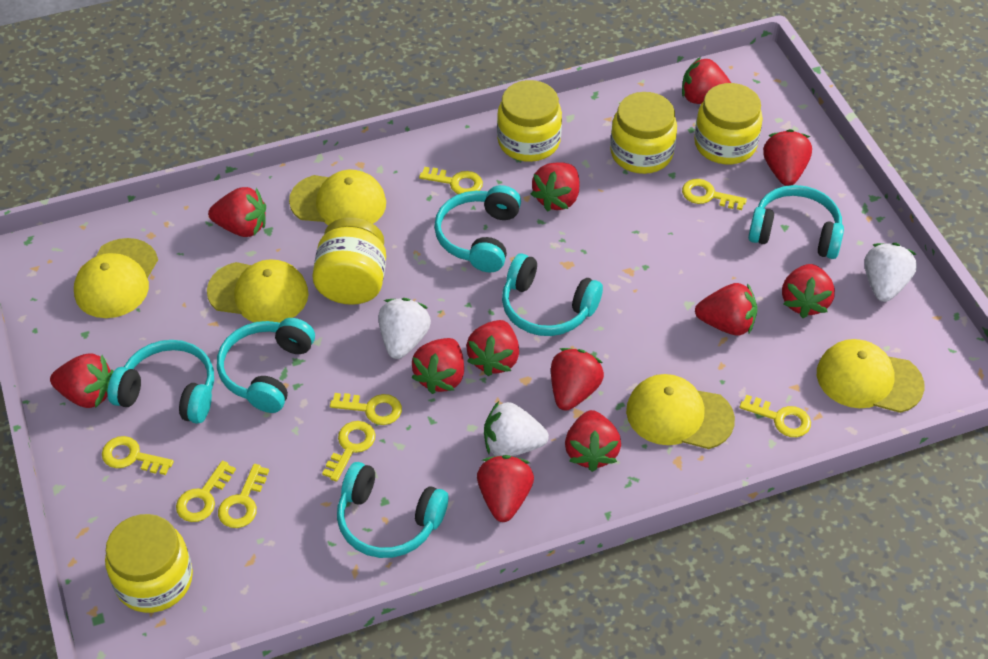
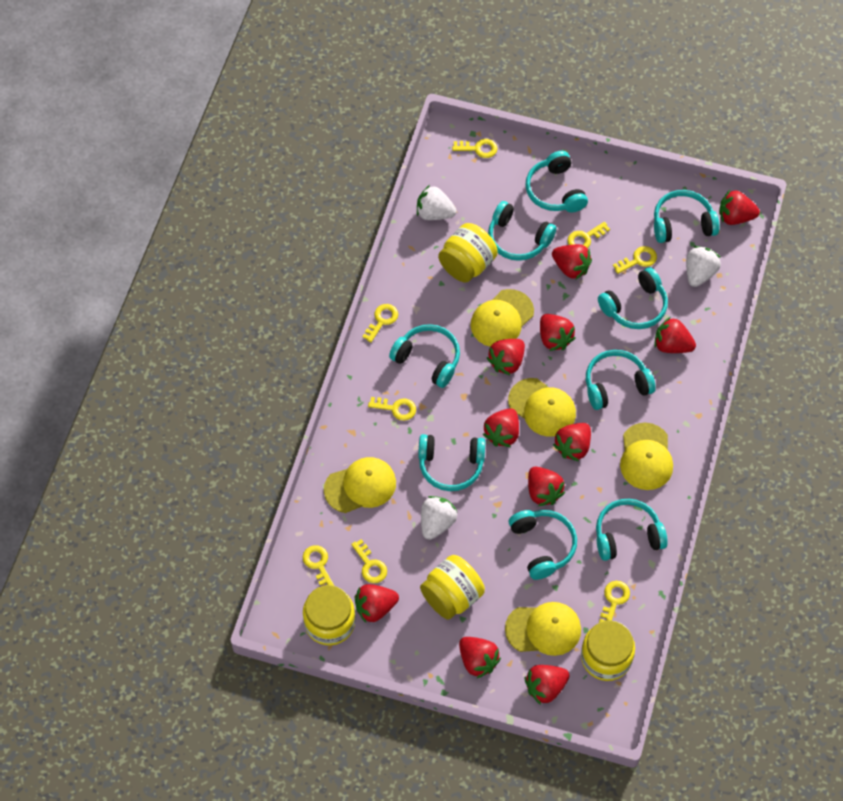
red strawberry: 12 -> 11
turquoise headphones: 6 -> 9
yellow jar: 5 -> 4

